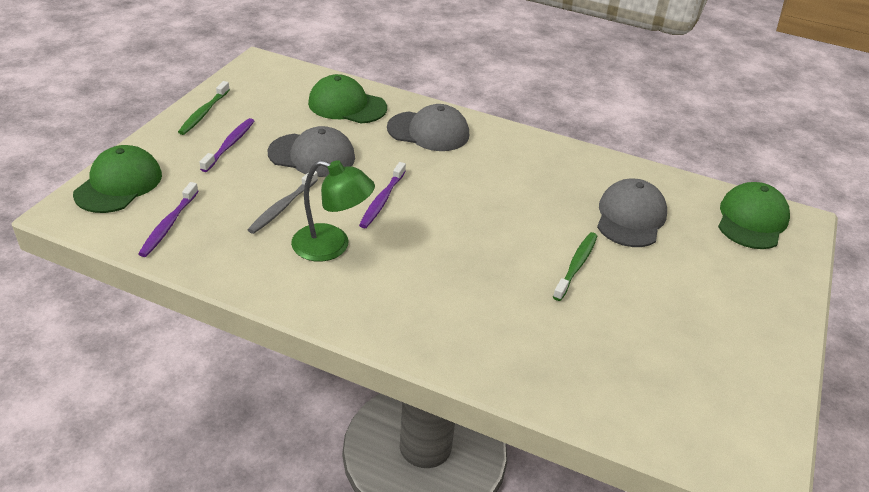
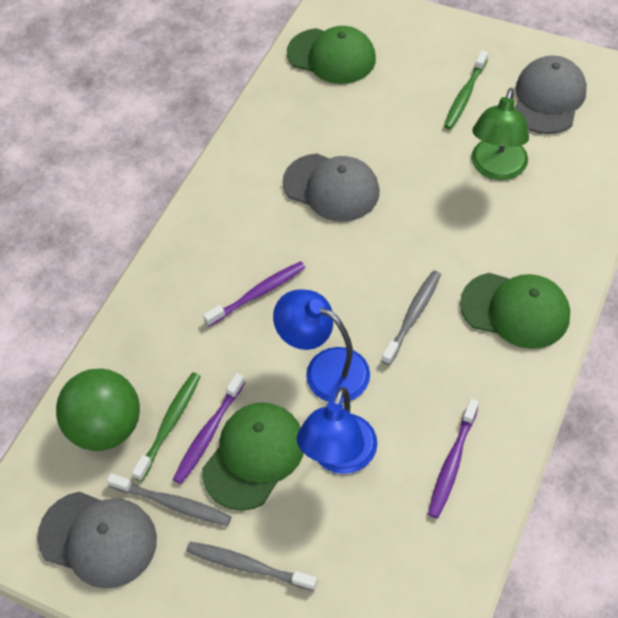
blue lamp: 0 -> 2
green ball: 0 -> 1
grey toothbrush: 1 -> 3

